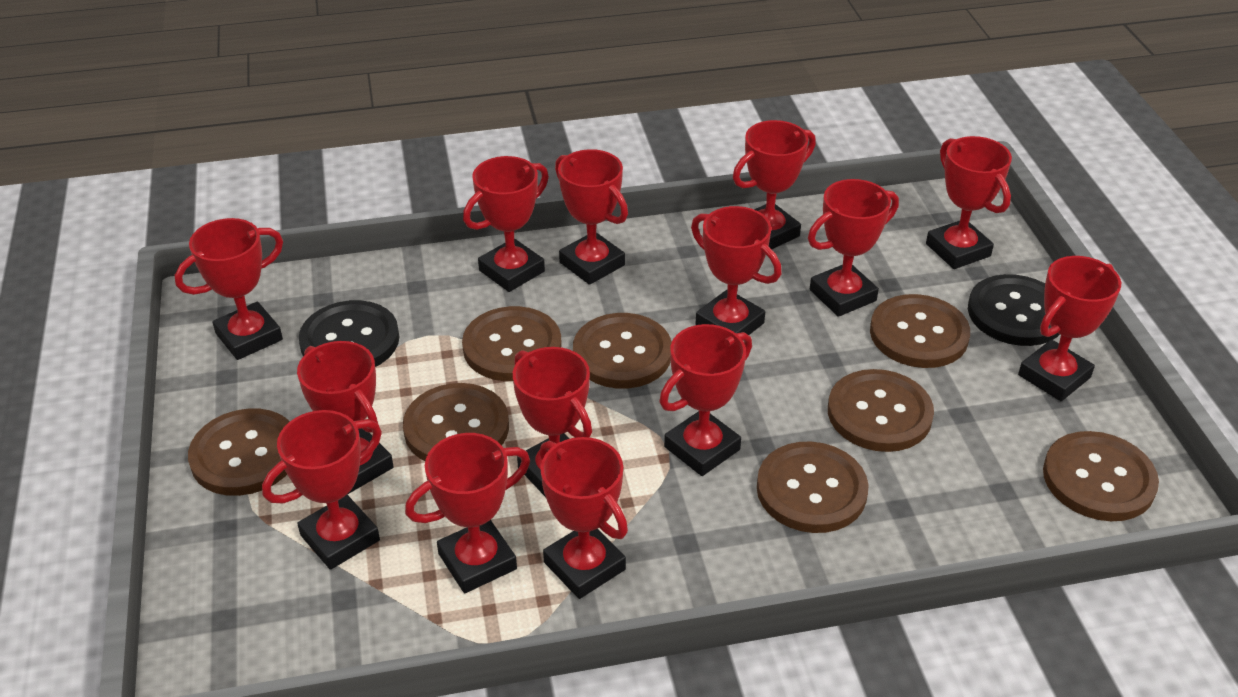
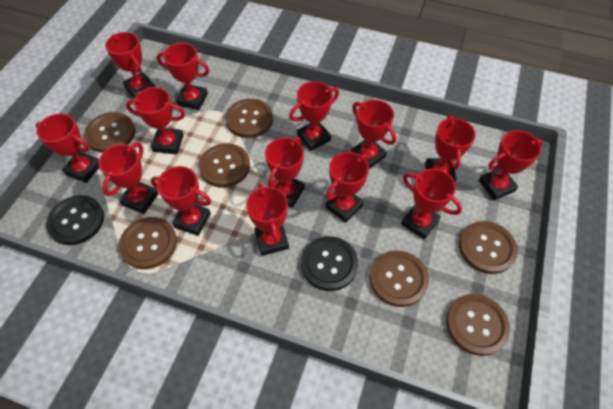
brown button: 8 -> 7

